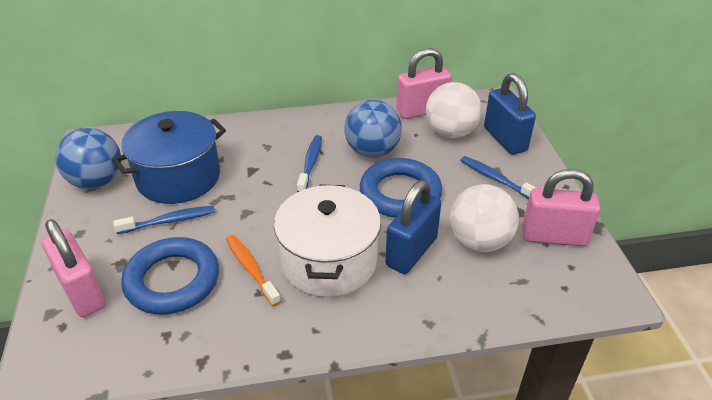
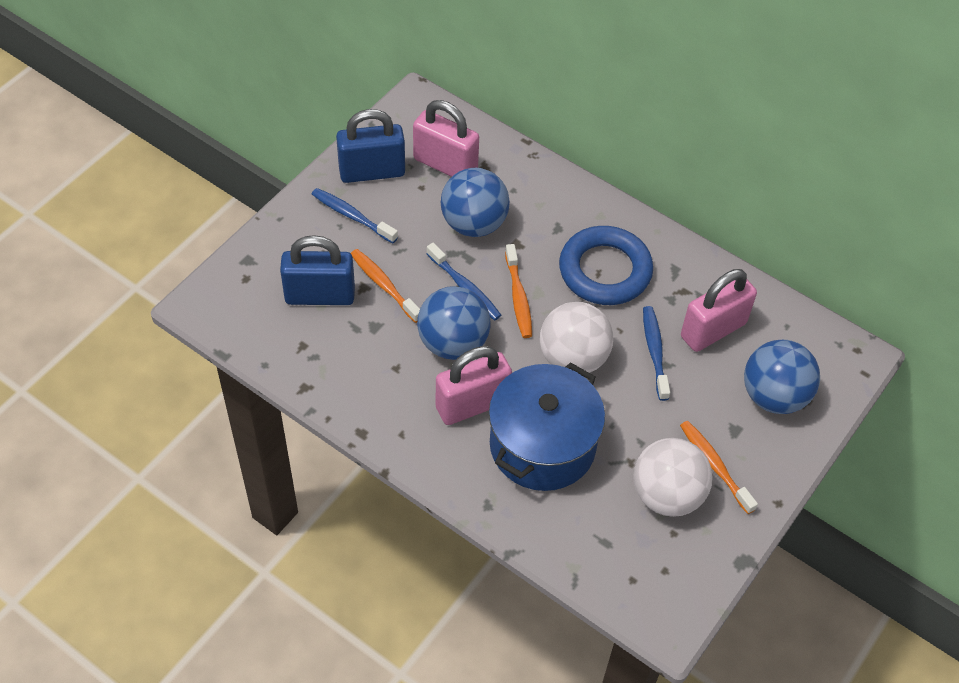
blue ball: 2 -> 3
blue ring: 2 -> 1
orange toothbrush: 1 -> 3
white pot: 1 -> 0

